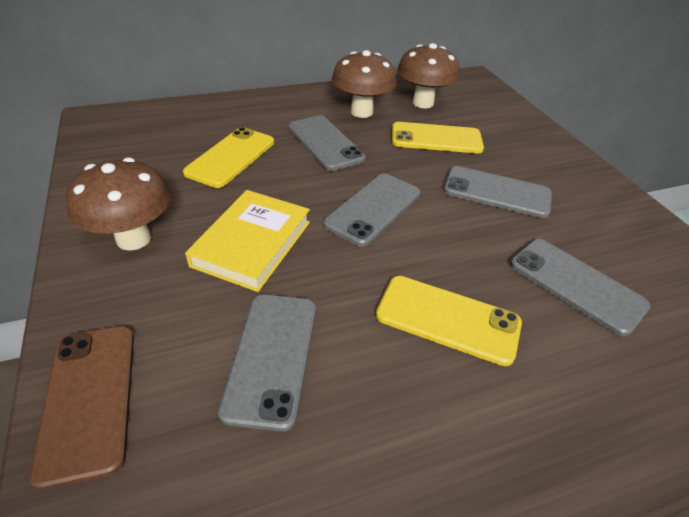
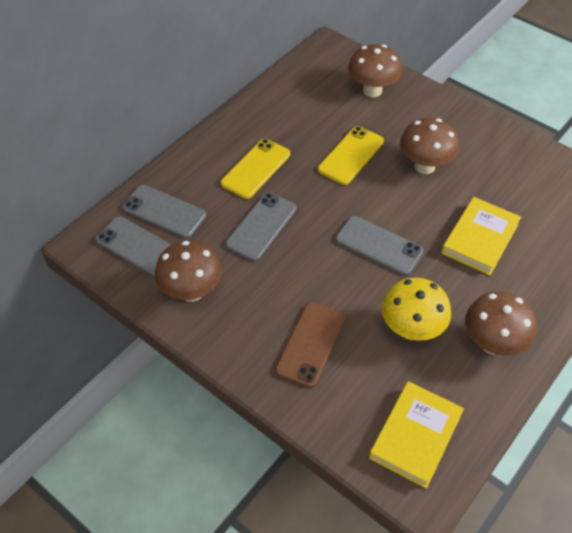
brown mushroom: 3 -> 4
grey phone: 5 -> 4
yellow book: 1 -> 2
yellow mushroom: 0 -> 1
yellow phone: 3 -> 2

